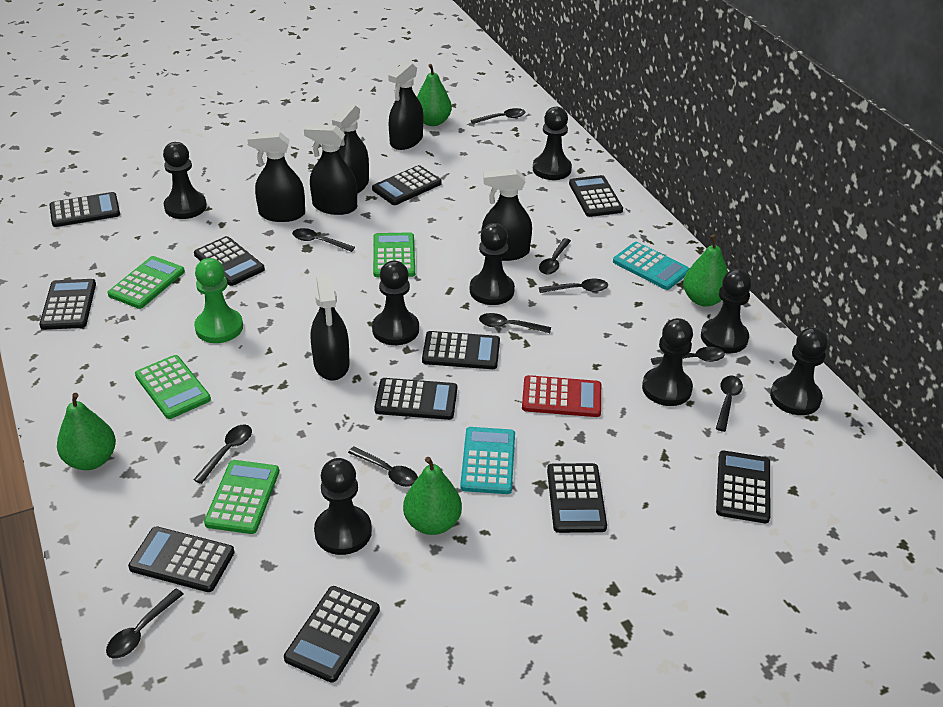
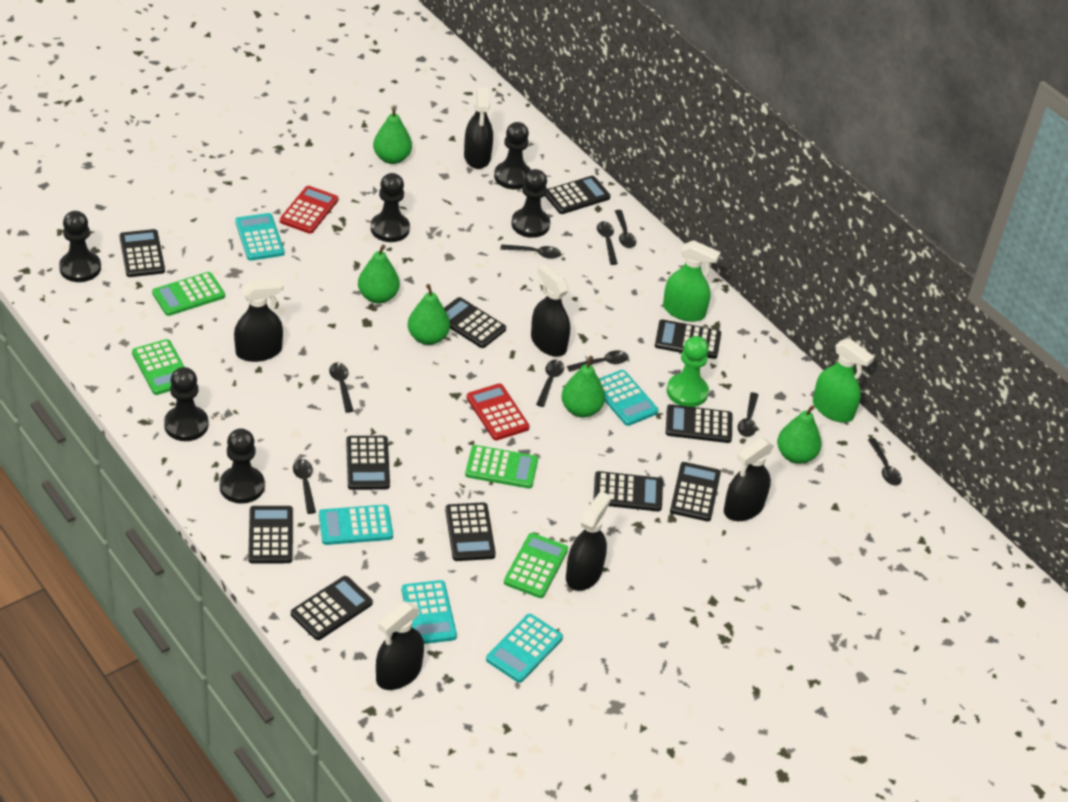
black pawn: 8 -> 6
black spoon: 10 -> 9
green pear: 4 -> 5
green spray bottle: 0 -> 2
red calculator: 1 -> 2
turquoise calculator: 2 -> 5

